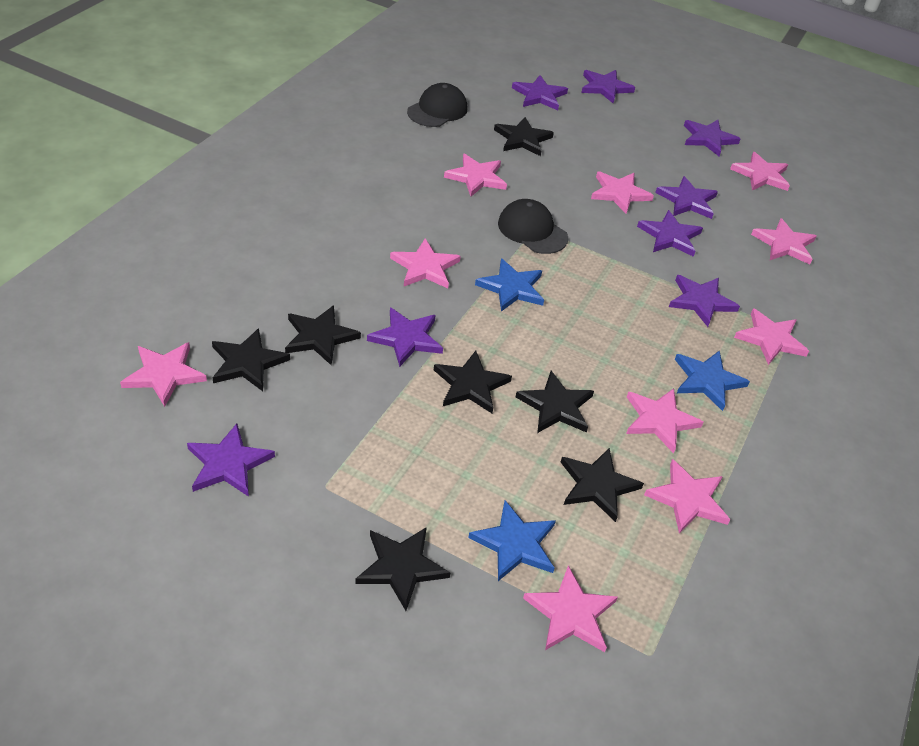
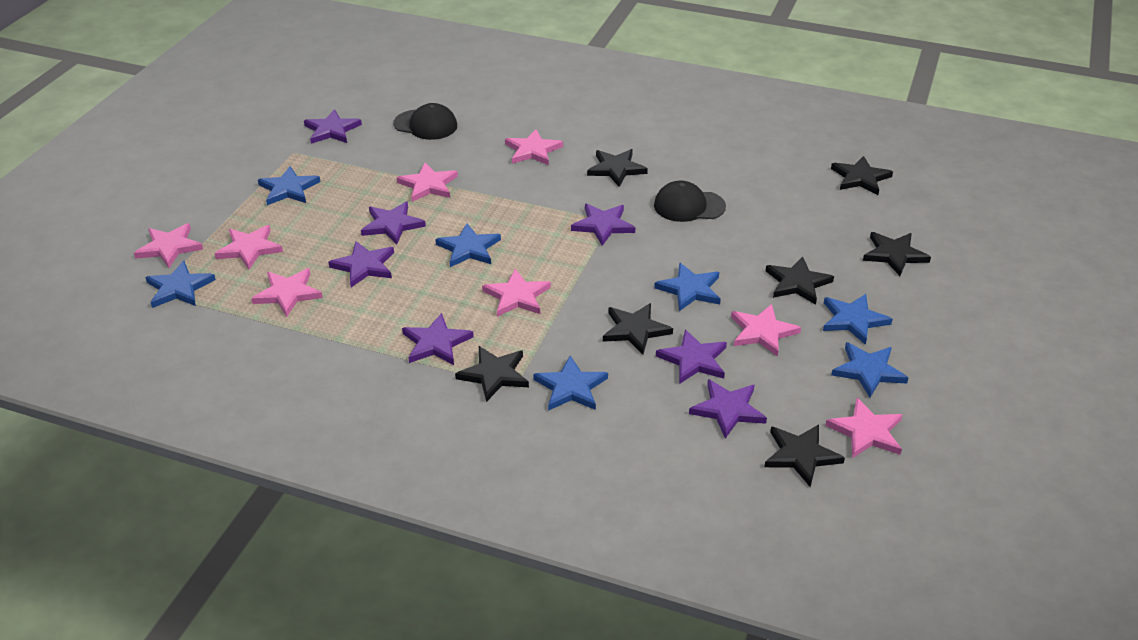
blue star: 3 -> 7
pink star: 10 -> 8
purple star: 8 -> 7

